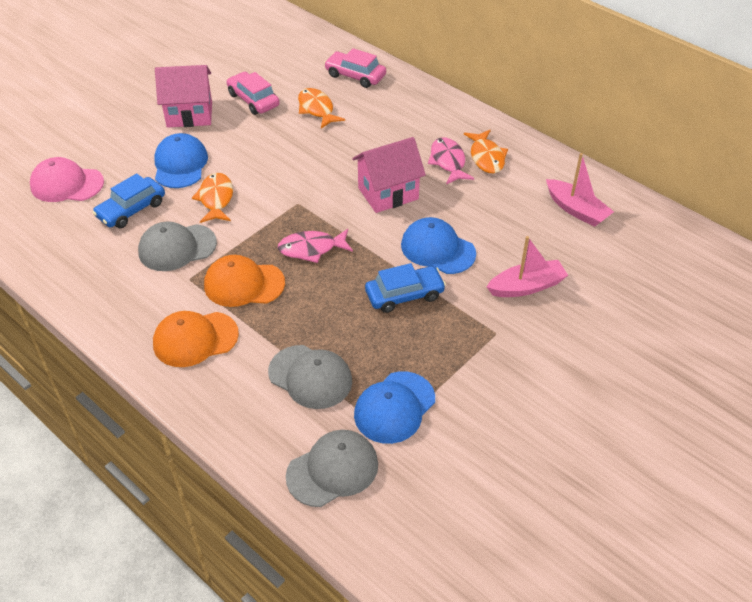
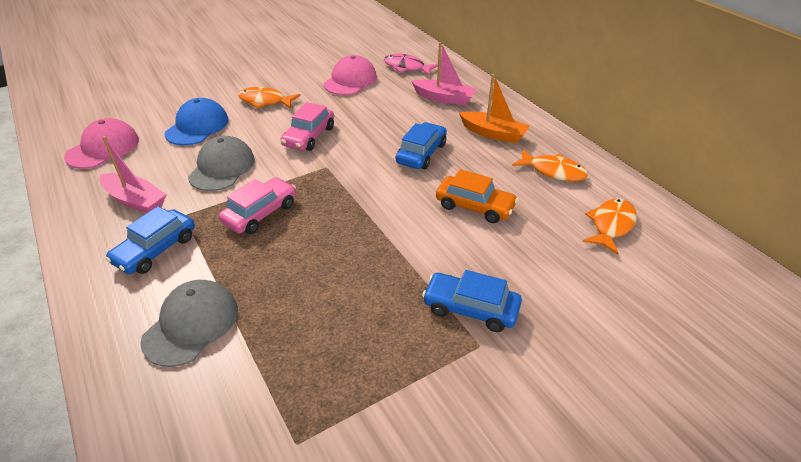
blue cap: 3 -> 1
blue car: 2 -> 3
grey cap: 3 -> 2
orange boat: 0 -> 1
orange cap: 2 -> 0
orange car: 0 -> 1
pink cap: 1 -> 2
pink fish: 2 -> 1
pink house: 2 -> 0

